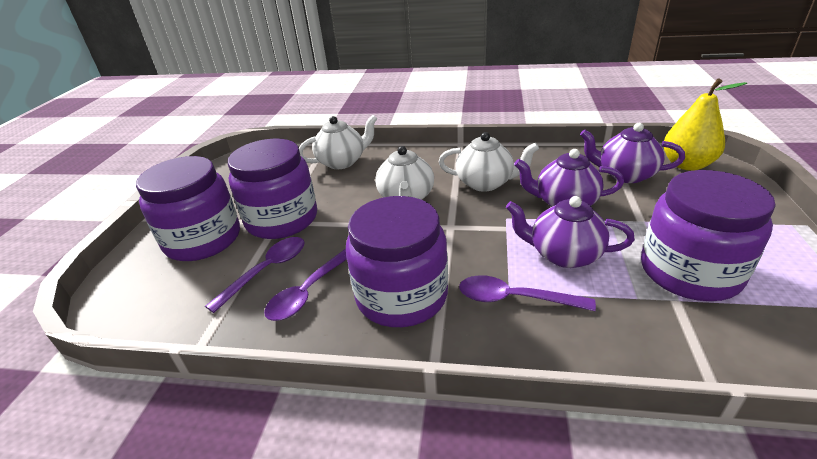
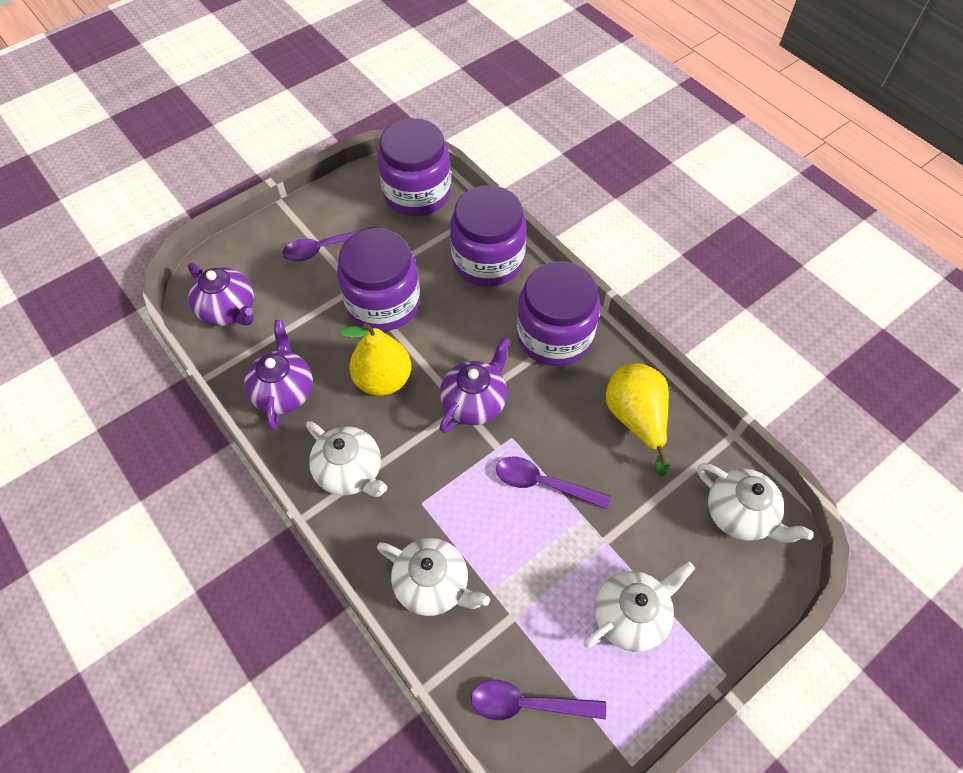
white teapot: 3 -> 4
yellow pear: 1 -> 2

